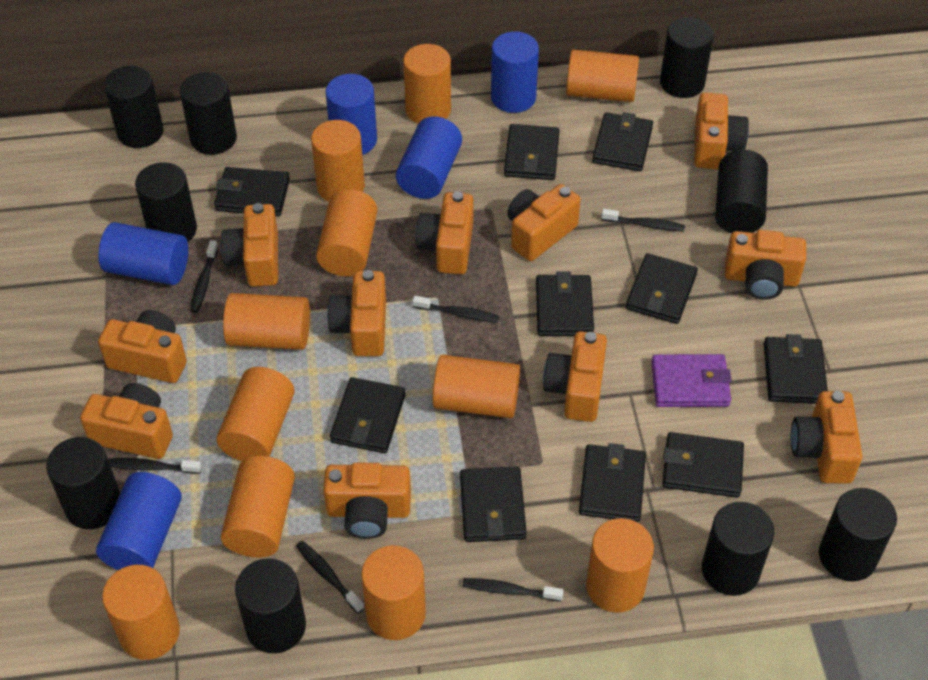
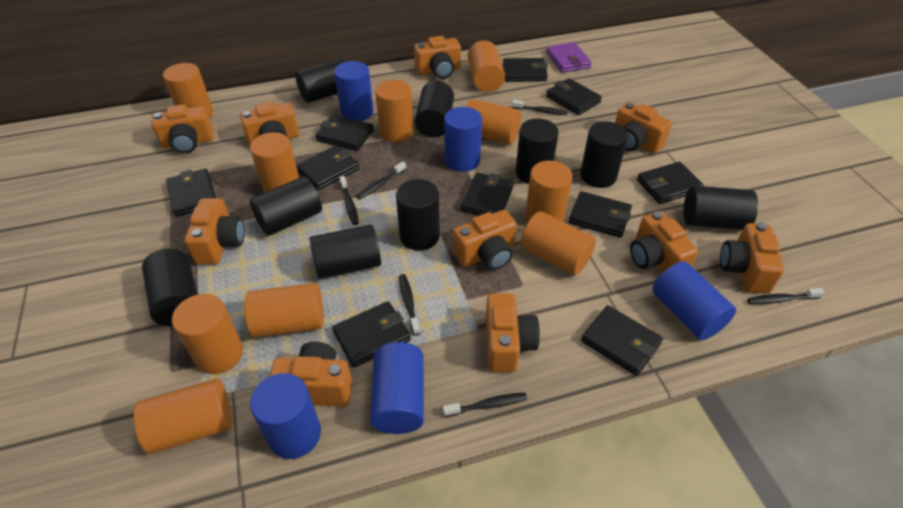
orange camera: 11 -> 10
orange cylinder: 11 -> 10

